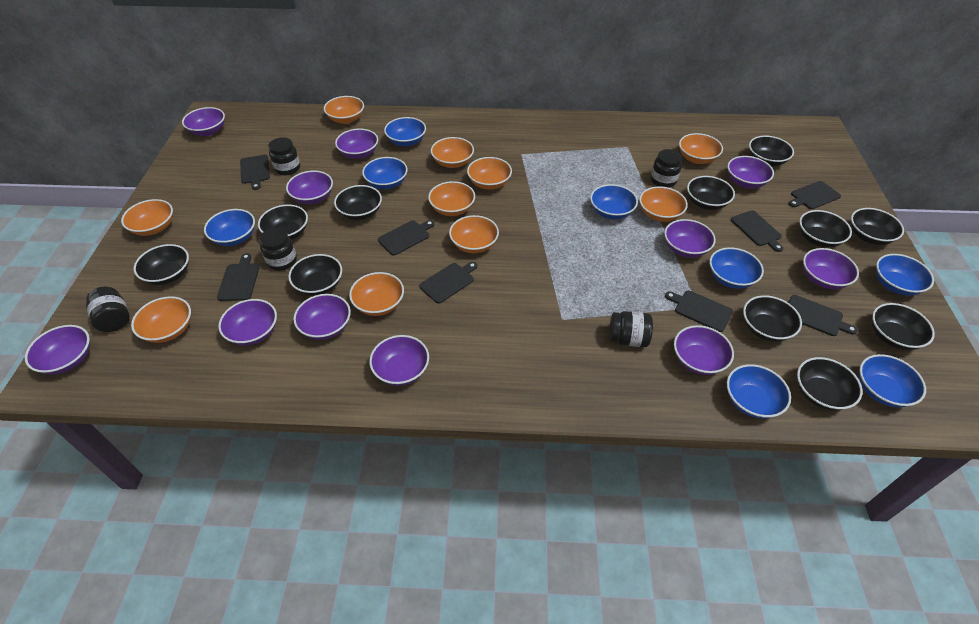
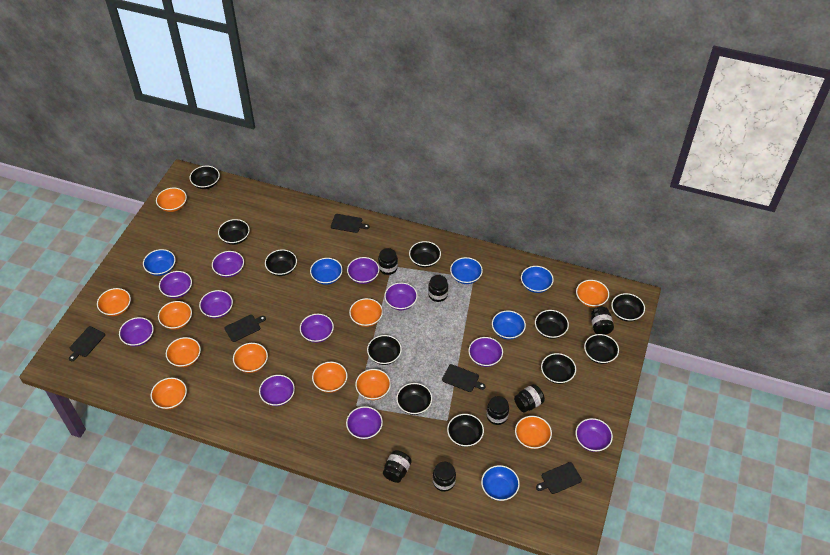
black cutting board: 8 -> 5
black jar: 5 -> 7
blue bowl: 8 -> 6
orange bowl: 10 -> 11

